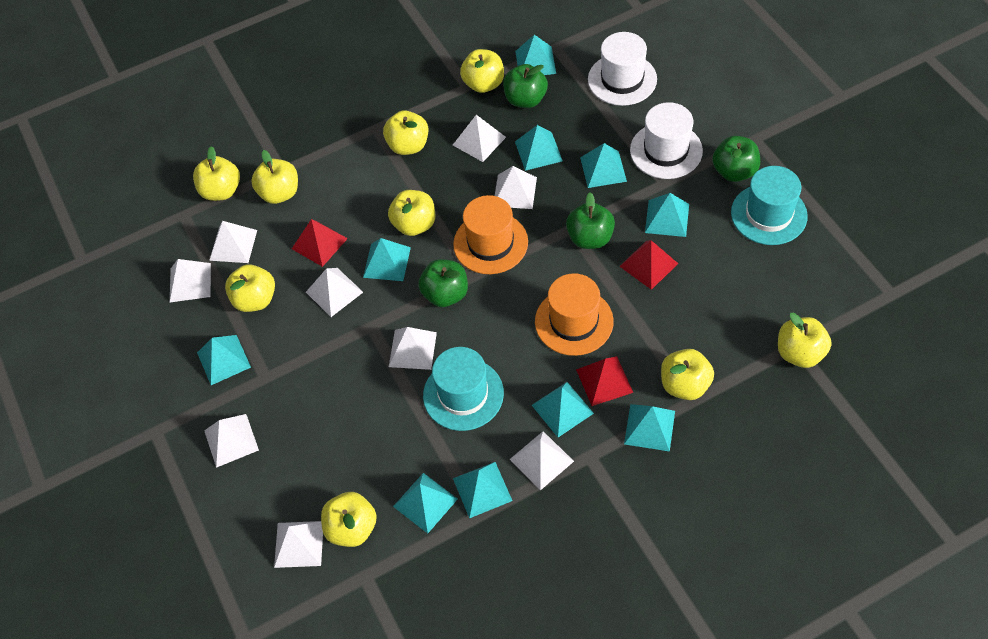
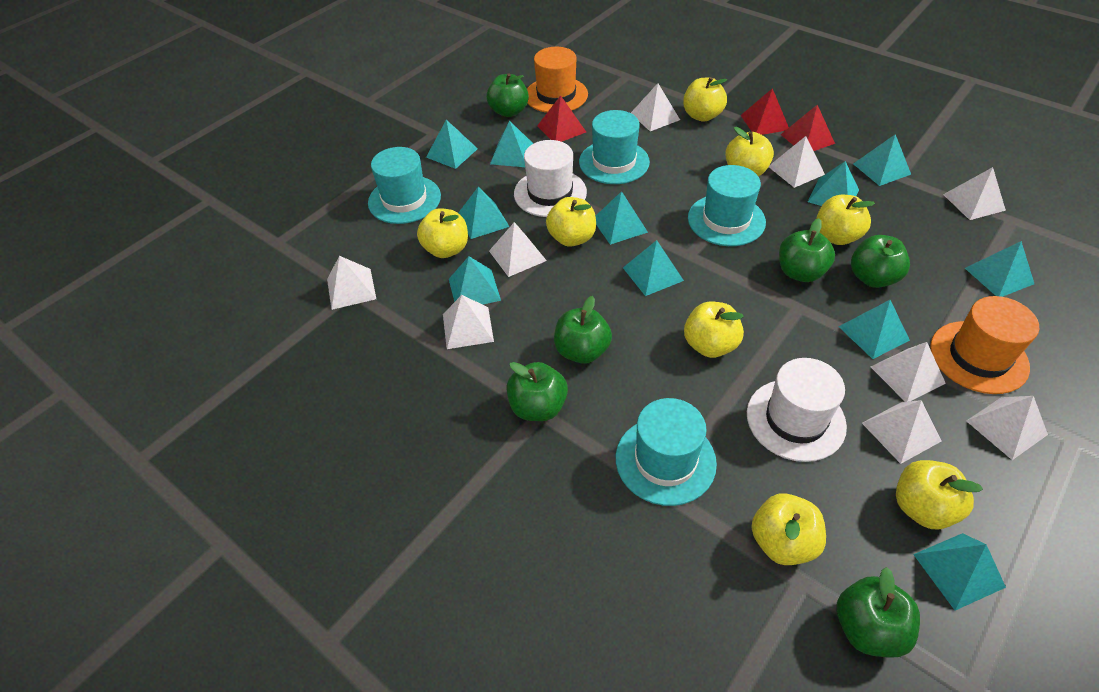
green apple: 4 -> 6
turquoise hat: 2 -> 4
turquoise pyramid: 10 -> 11
yellow apple: 9 -> 8

